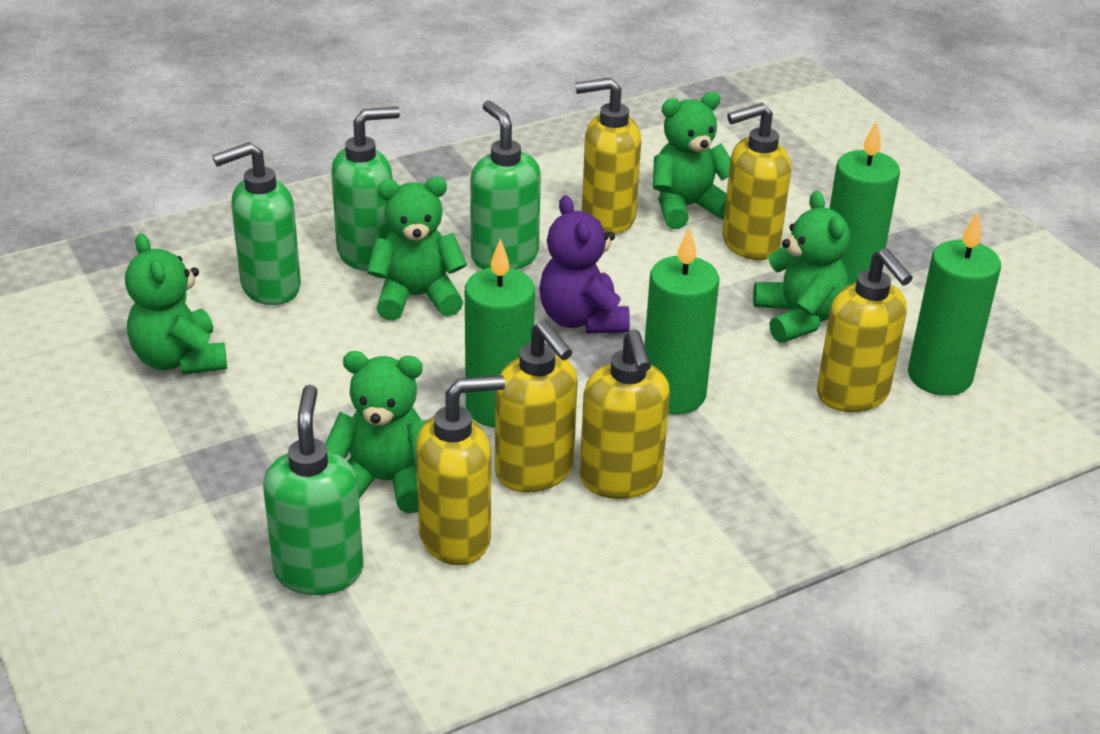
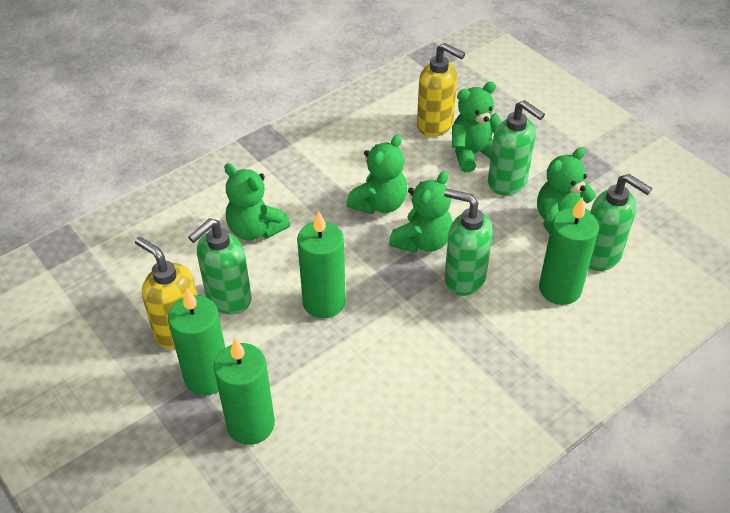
purple teddy bear: 1 -> 0
yellow soap dispenser: 6 -> 2

